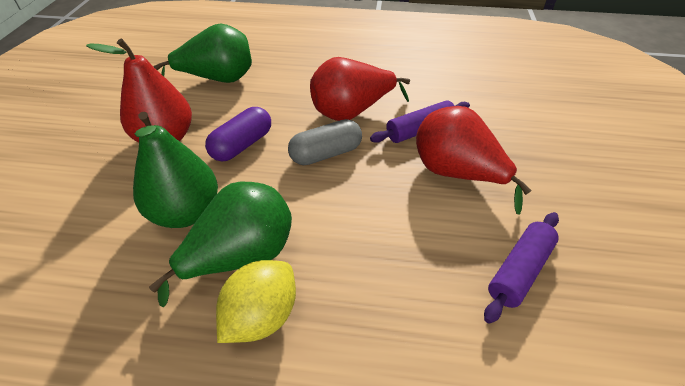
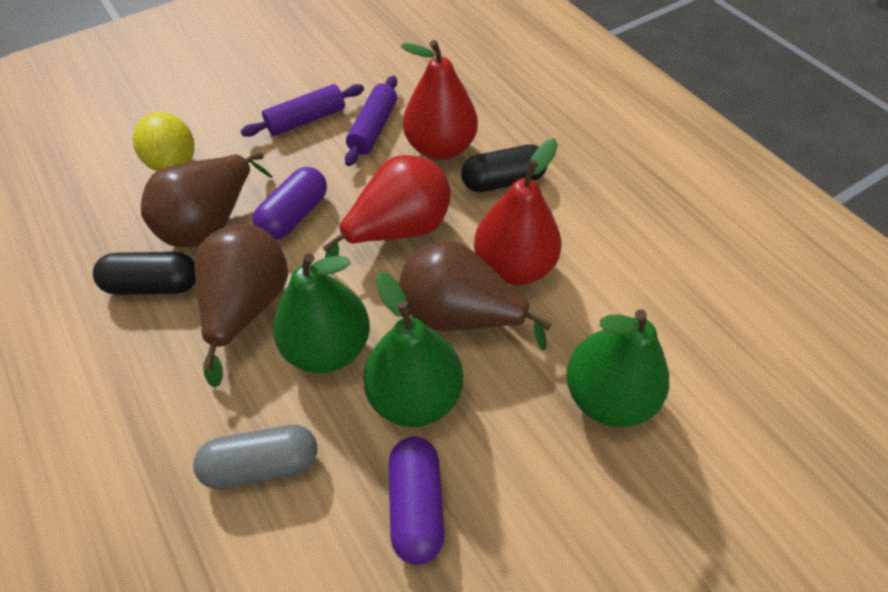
black capsule: 0 -> 2
brown pear: 0 -> 3
purple capsule: 1 -> 2

